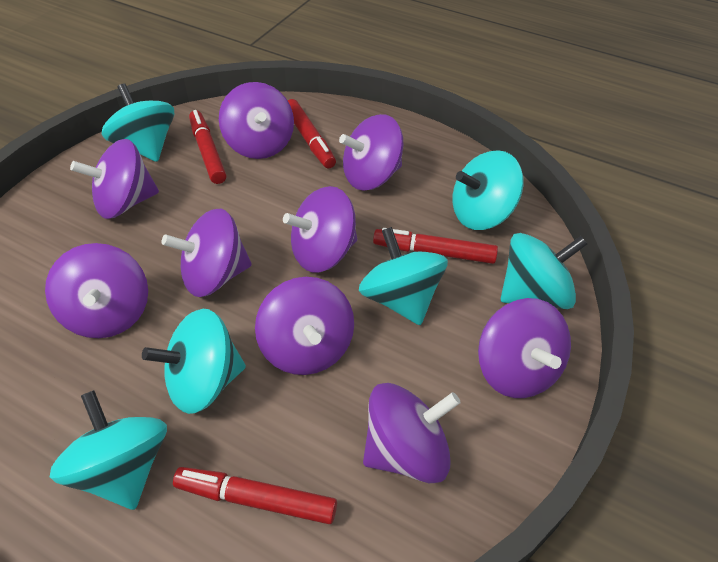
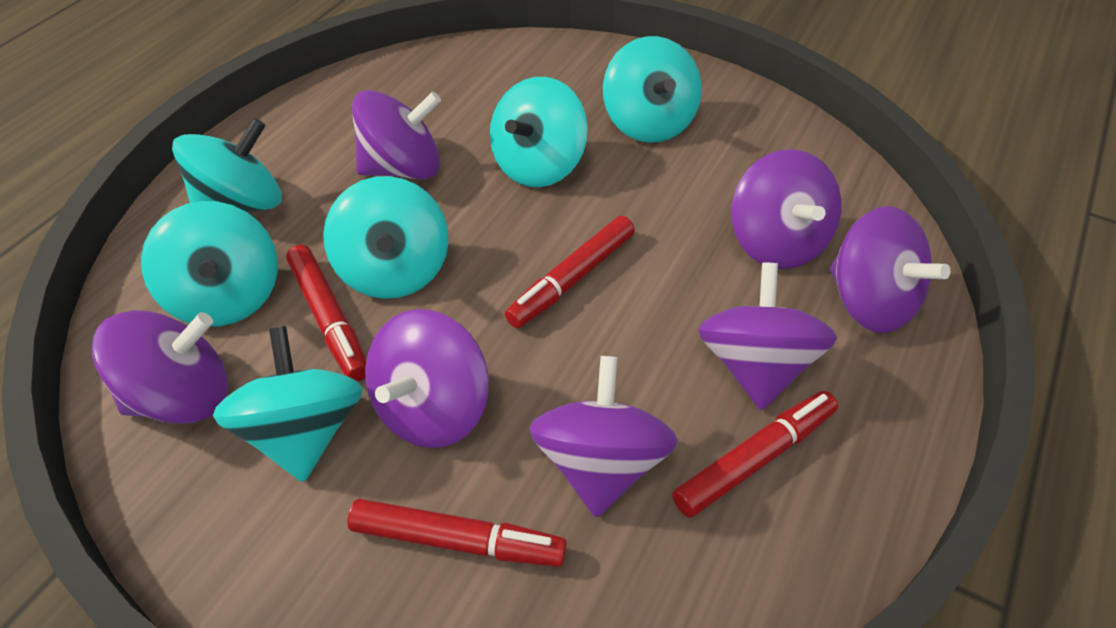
purple spinning top: 9 -> 7

